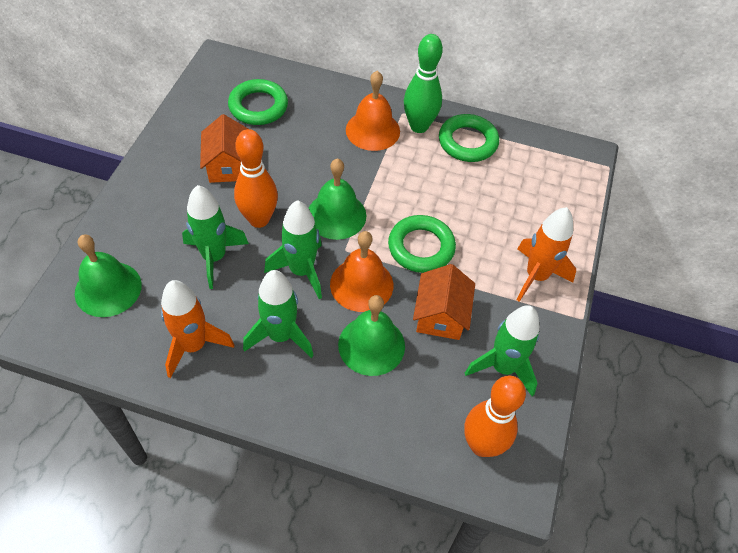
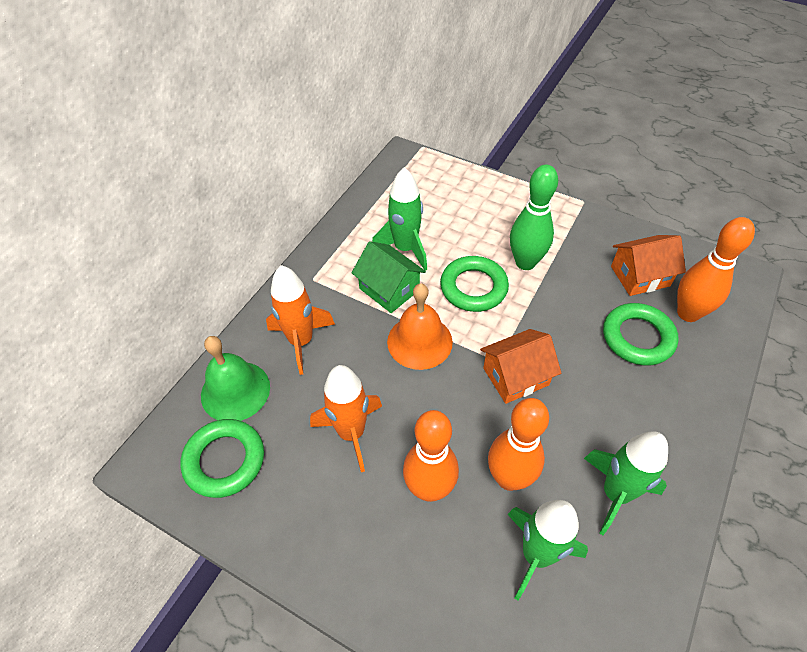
green bell: 3 -> 1
green house: 0 -> 1
green rocket: 4 -> 3
orange bell: 2 -> 1
orange bowling pin: 2 -> 3

